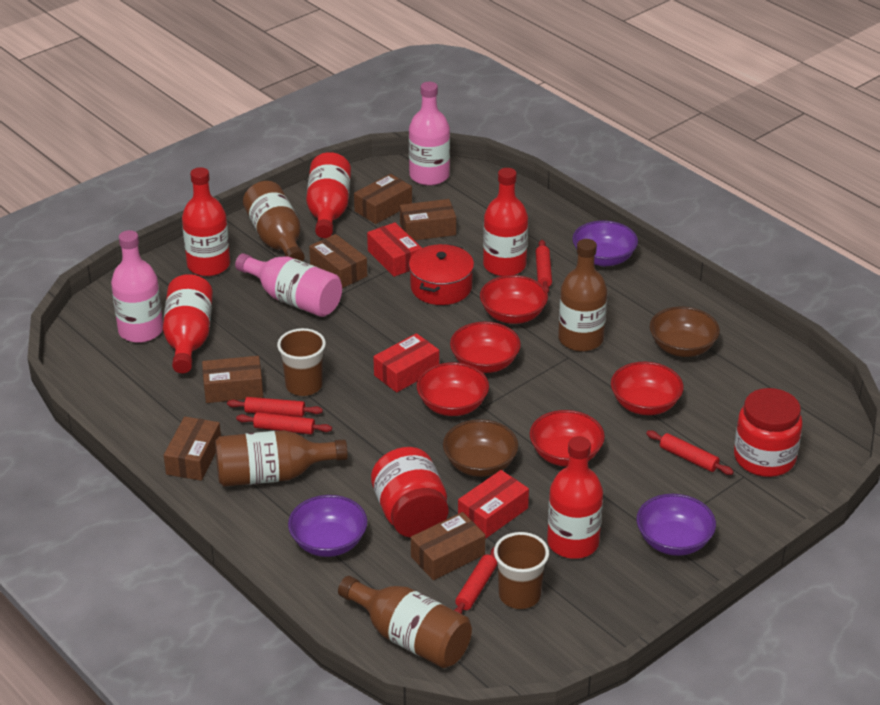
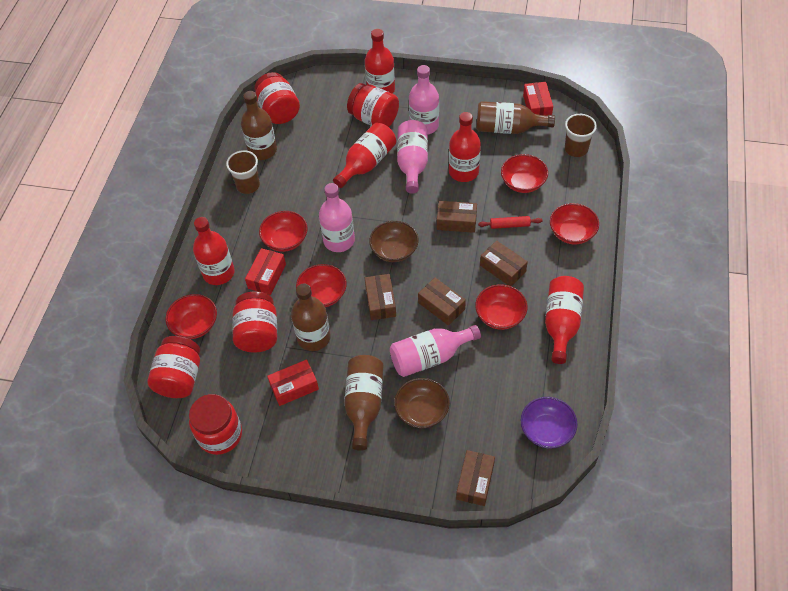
brown box: 6 -> 5
pink bottle: 3 -> 4
purple bowl: 3 -> 1
red bowl: 5 -> 6
red jar: 2 -> 5
red pot: 1 -> 0
red rolling pin: 5 -> 1

